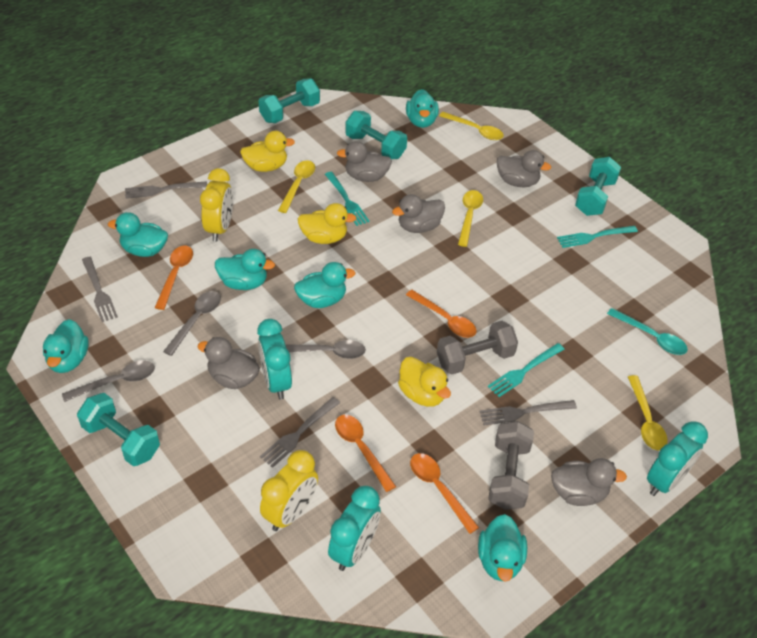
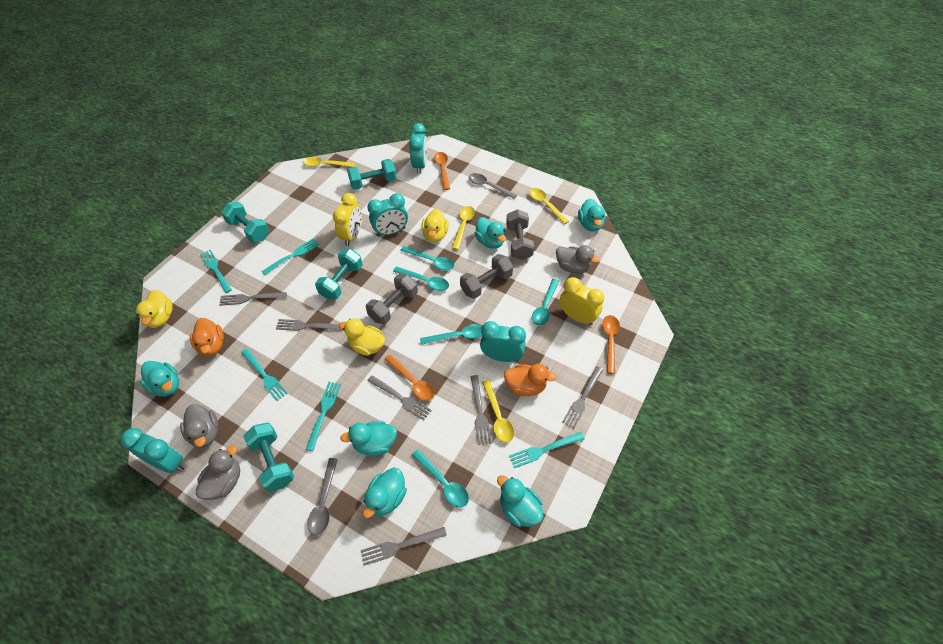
grey duck: 5 -> 3
grey dumbbell: 2 -> 3
grey fork: 4 -> 6
grey spoon: 3 -> 2
orange duck: 0 -> 2
orange spoon: 4 -> 3
turquoise clock: 3 -> 4
turquoise fork: 3 -> 5
turquoise spoon: 1 -> 5

